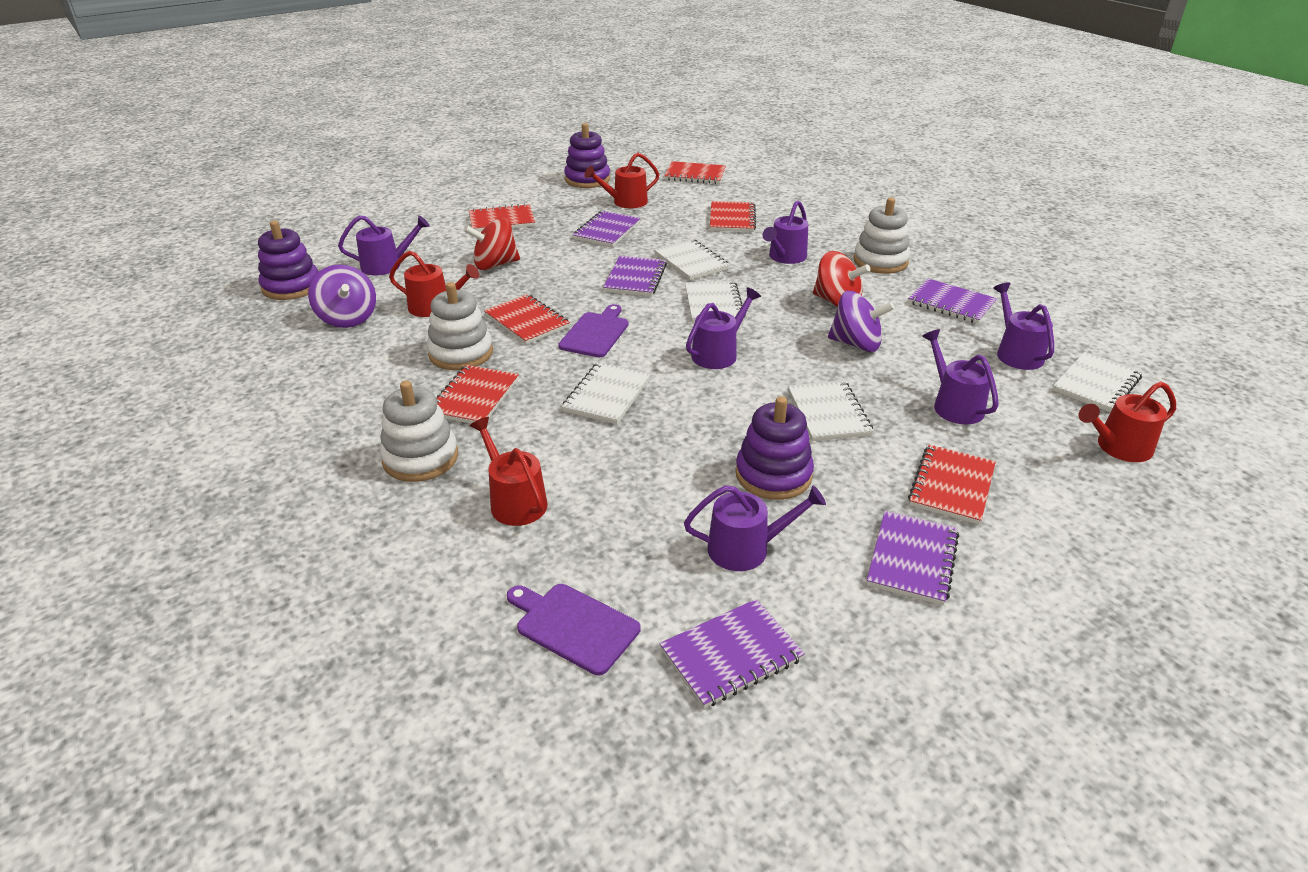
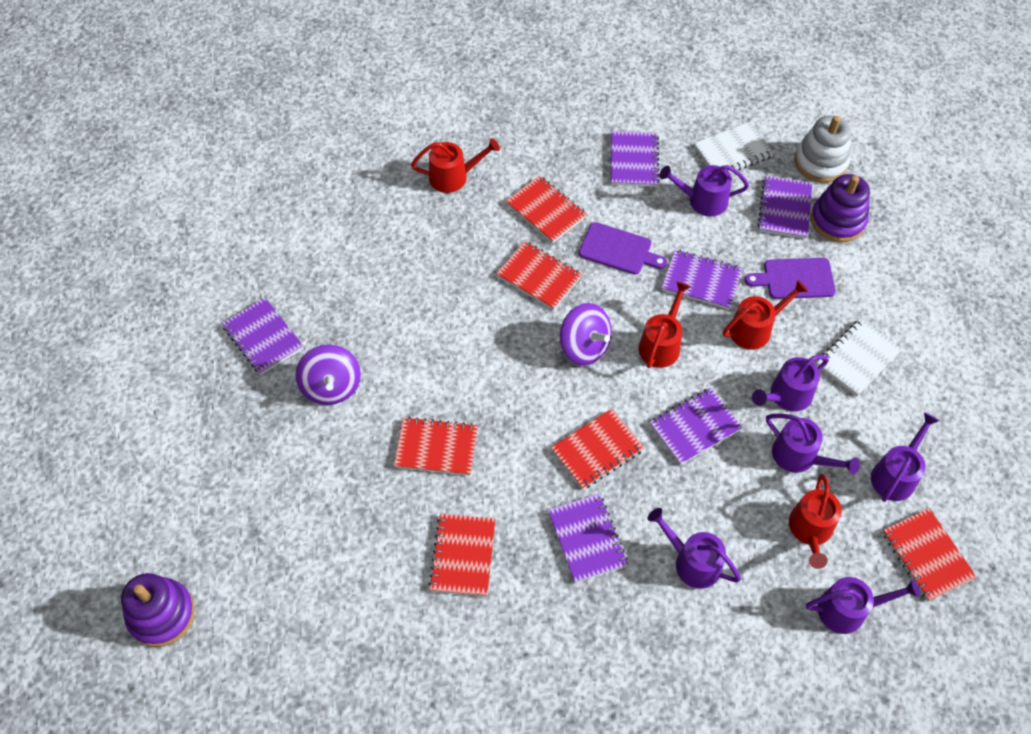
purple notebook: 5 -> 6
purple stacking toy: 3 -> 2
red spinning top: 2 -> 0
white notebook: 5 -> 2
white stacking toy: 3 -> 1

